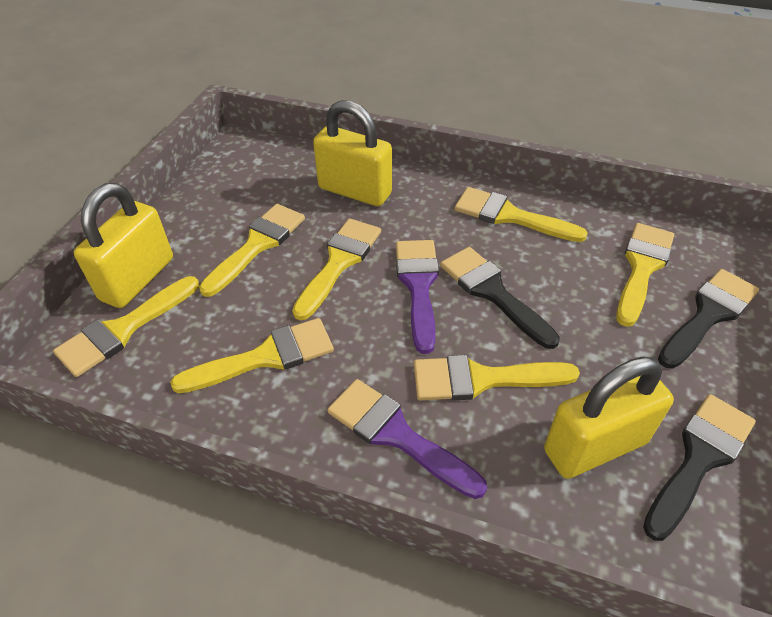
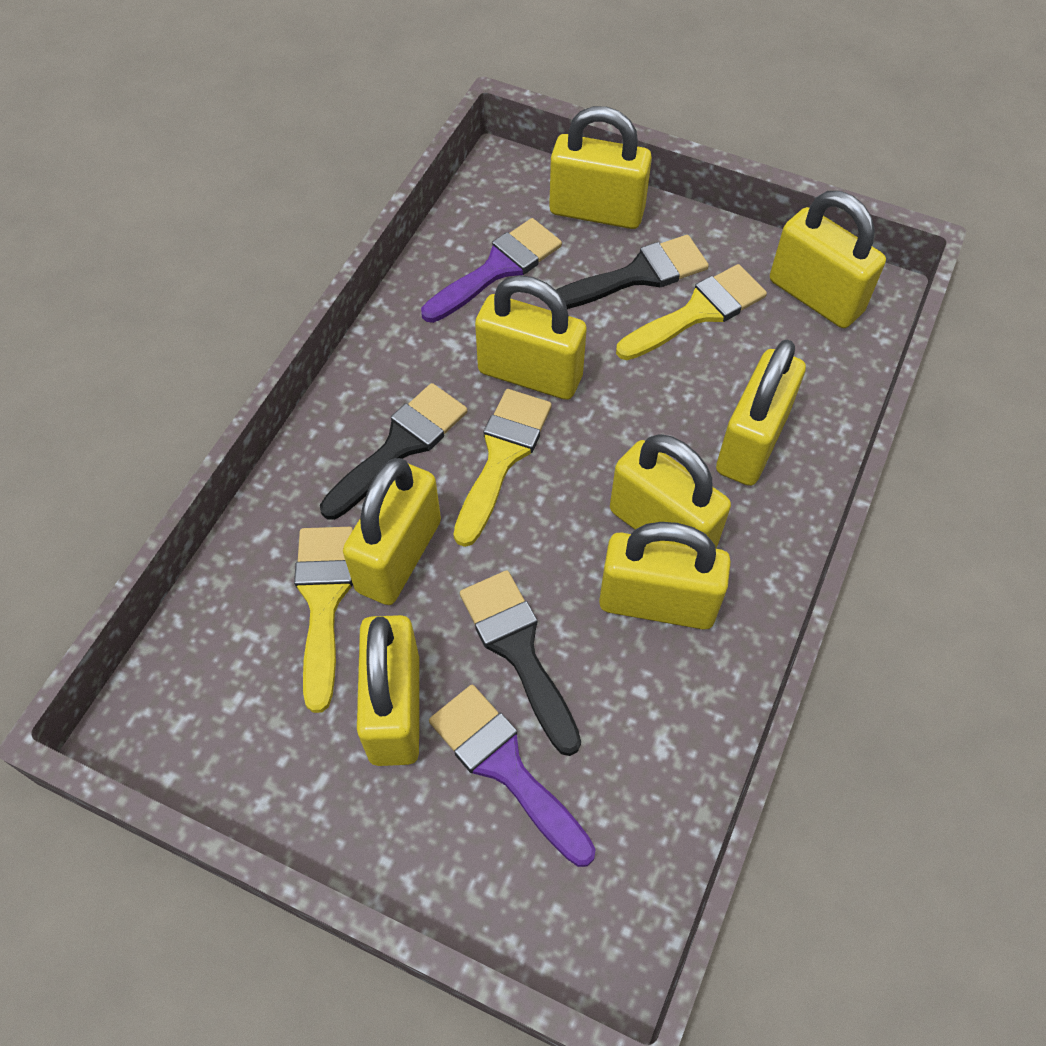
yellow brush: 7 -> 3
yellow padlock: 3 -> 8

